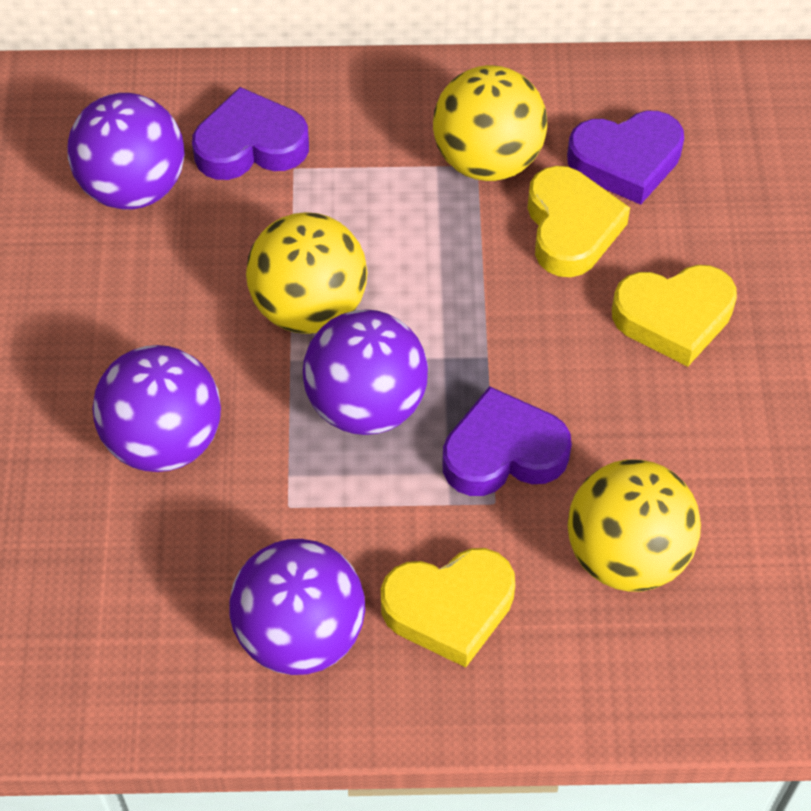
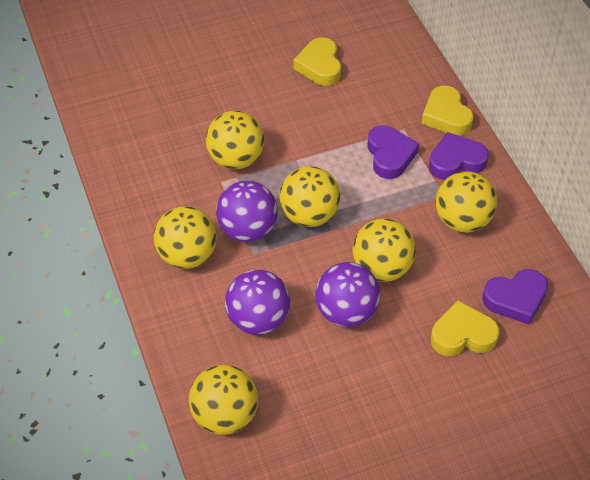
purple ball: 4 -> 3
yellow ball: 3 -> 6

